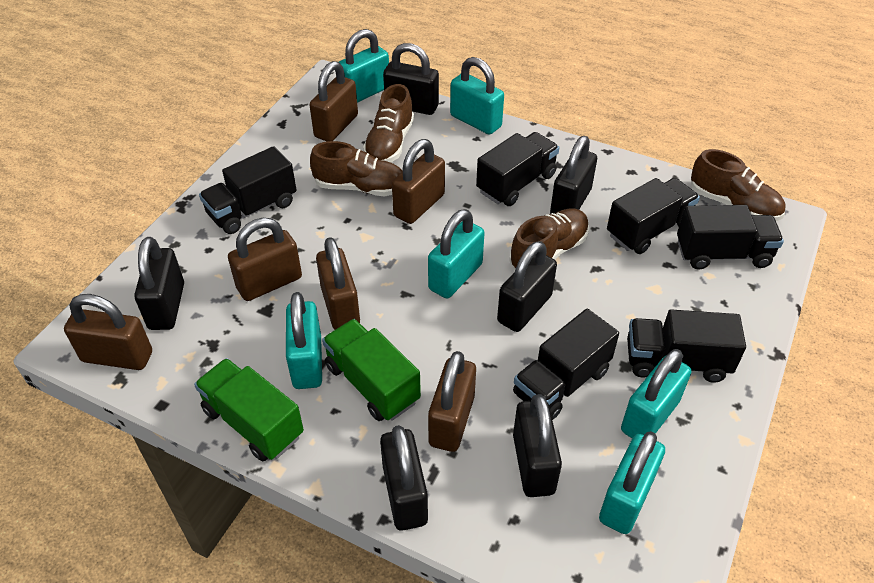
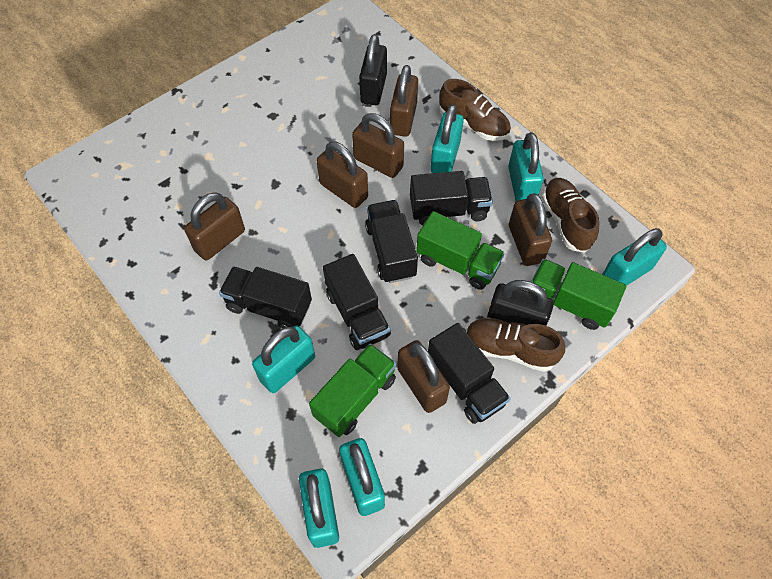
black padlock: 6 -> 2
black truck: 6 -> 5
brown shoe: 4 -> 3
green truck: 2 -> 3

